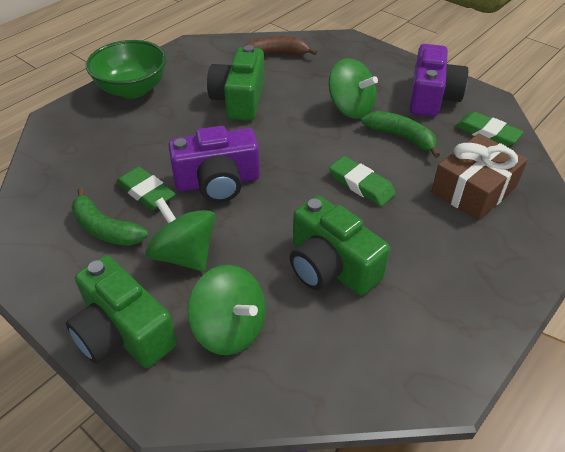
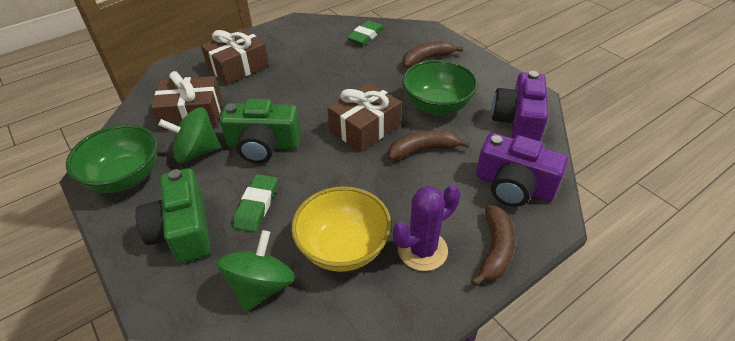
brown banana: 1 -> 3
brown gift: 1 -> 3
green banana: 2 -> 0
green bowl: 1 -> 2
green camera: 3 -> 2
green eraser: 3 -> 2
green spinning top: 3 -> 2
purple cactus: 0 -> 1
yellow bowl: 0 -> 1

